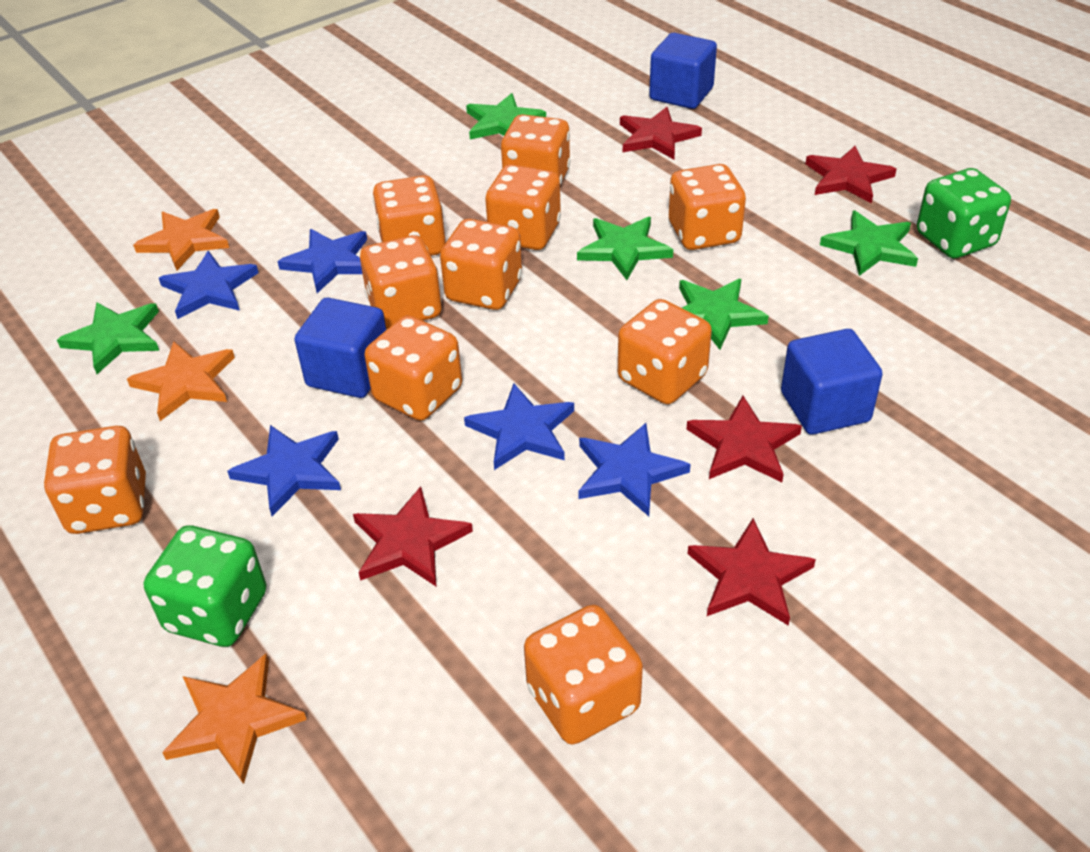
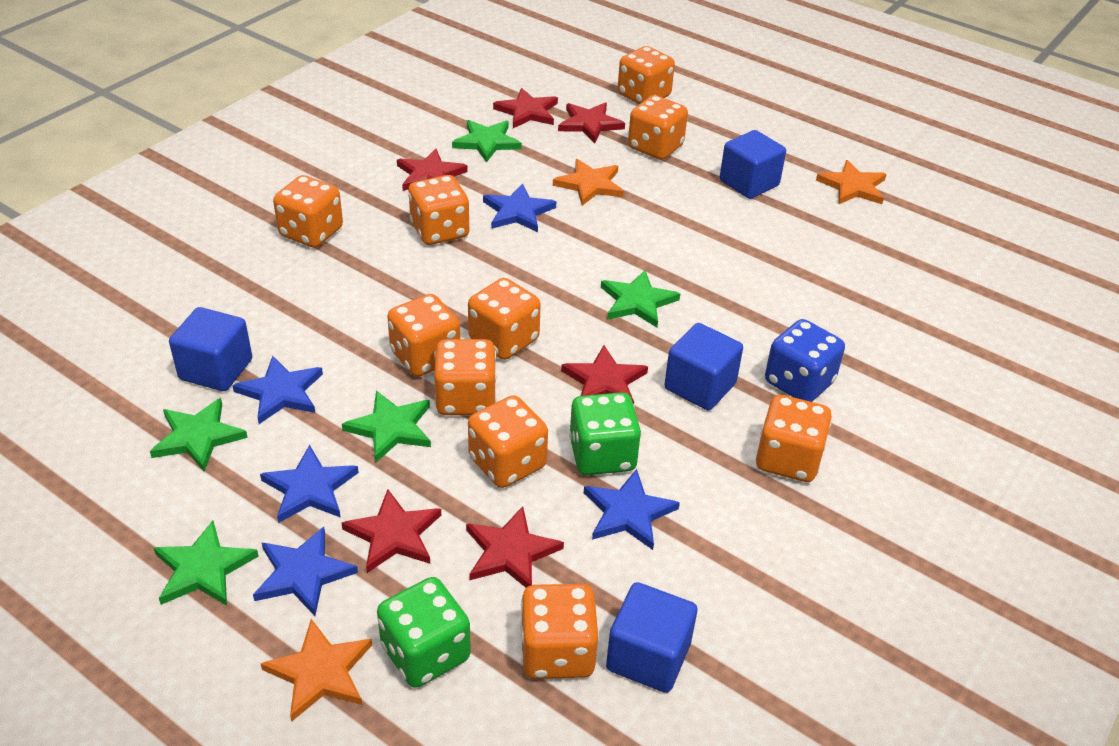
blue cube: 3 -> 4
blue dice: 0 -> 1
red star: 5 -> 6

